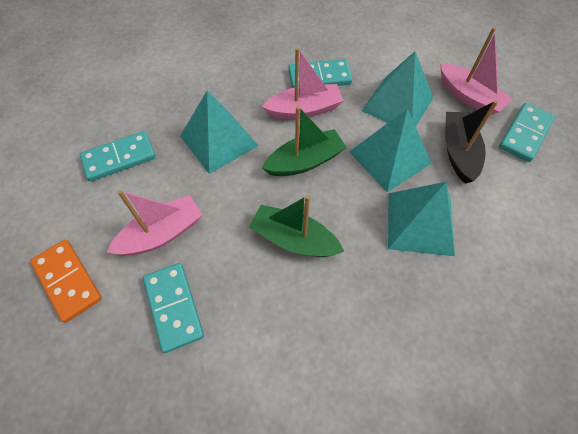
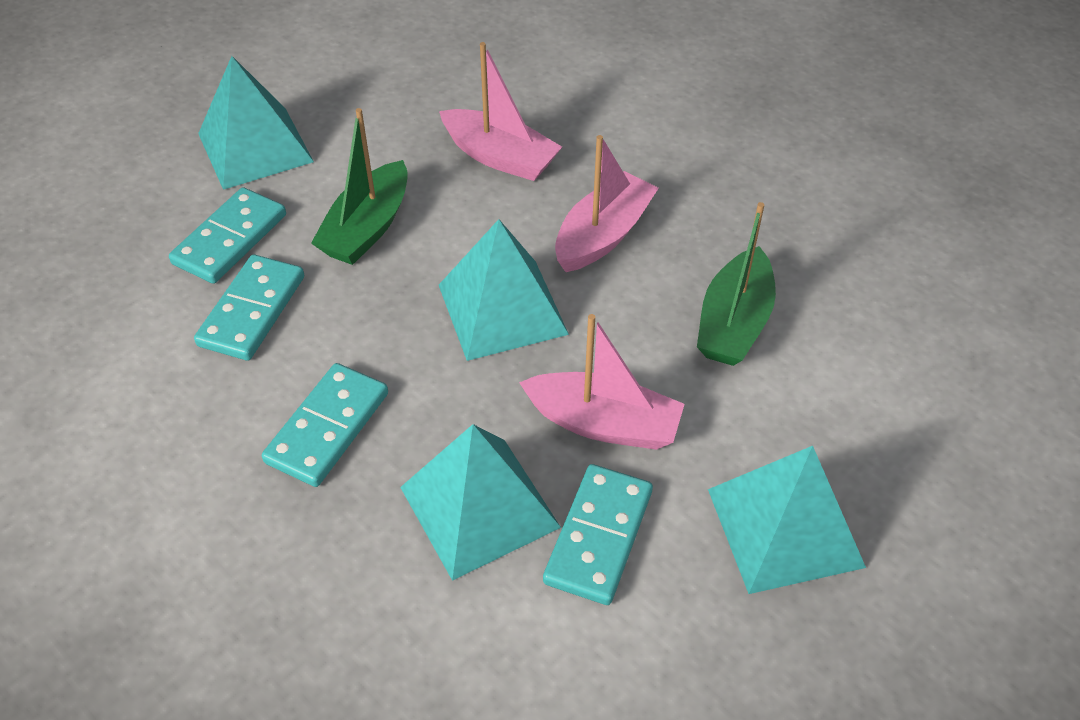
black boat: 1 -> 0
orange domino: 1 -> 0

